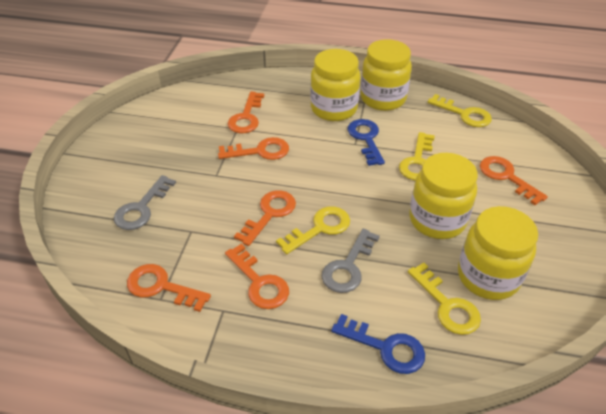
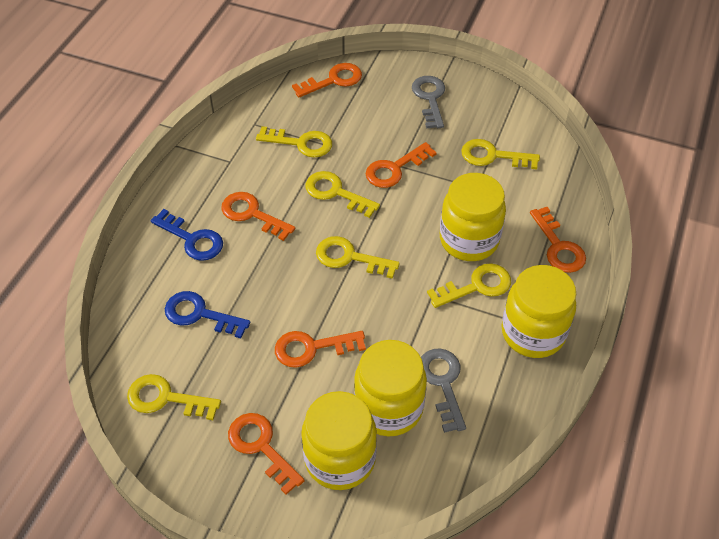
yellow key: 4 -> 6

